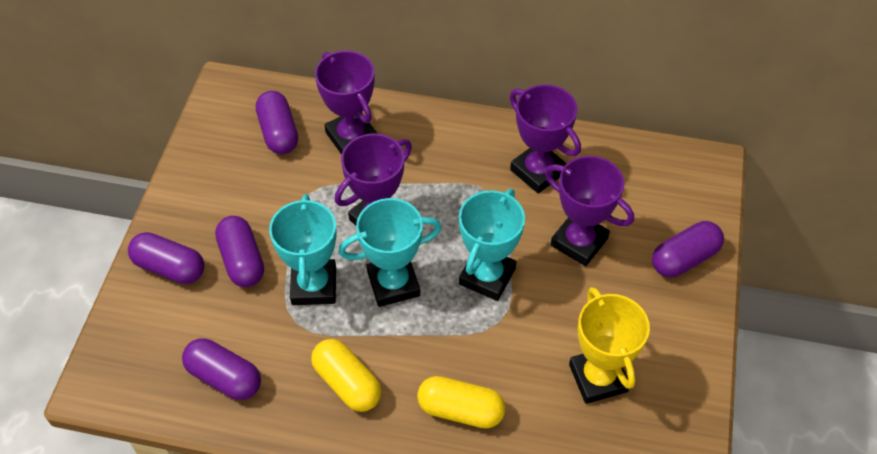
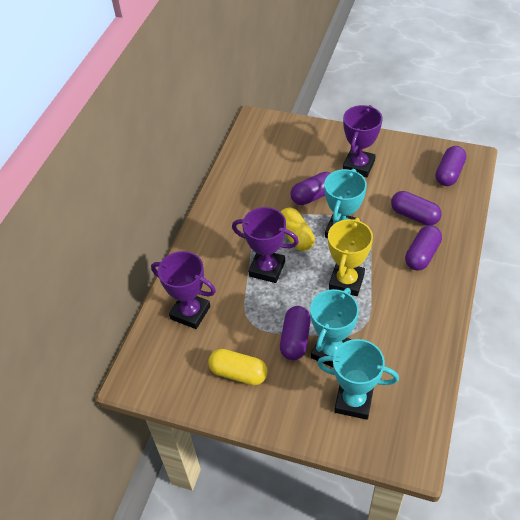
purple trophy: 4 -> 3

